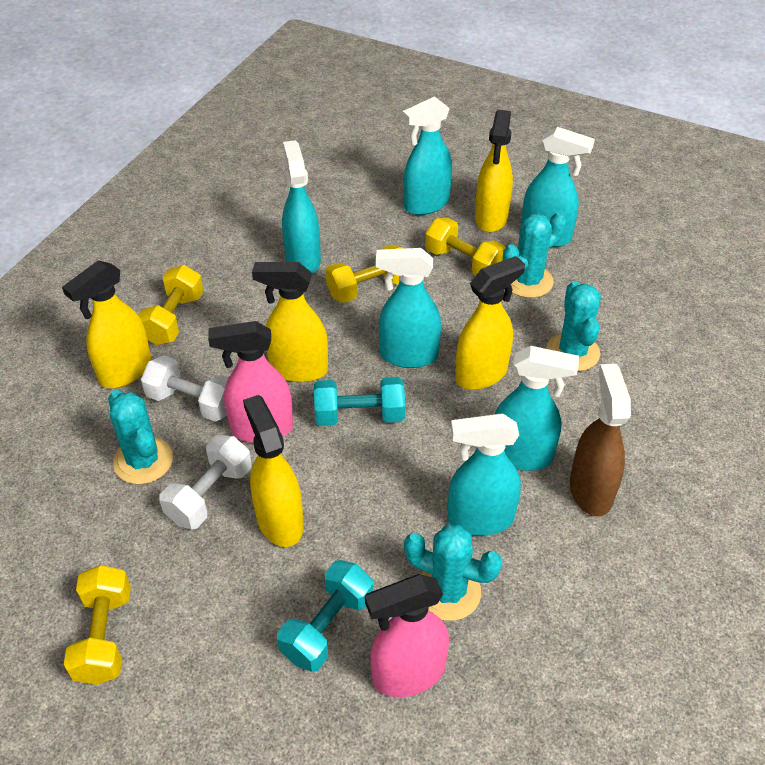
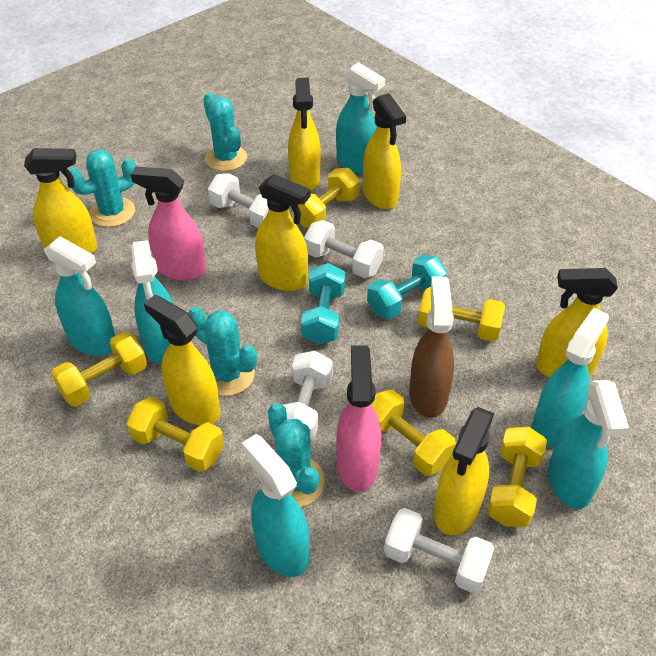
white dumbbell: 2 -> 4
yellow dumbbell: 4 -> 6
yellow spray bottle: 5 -> 7

